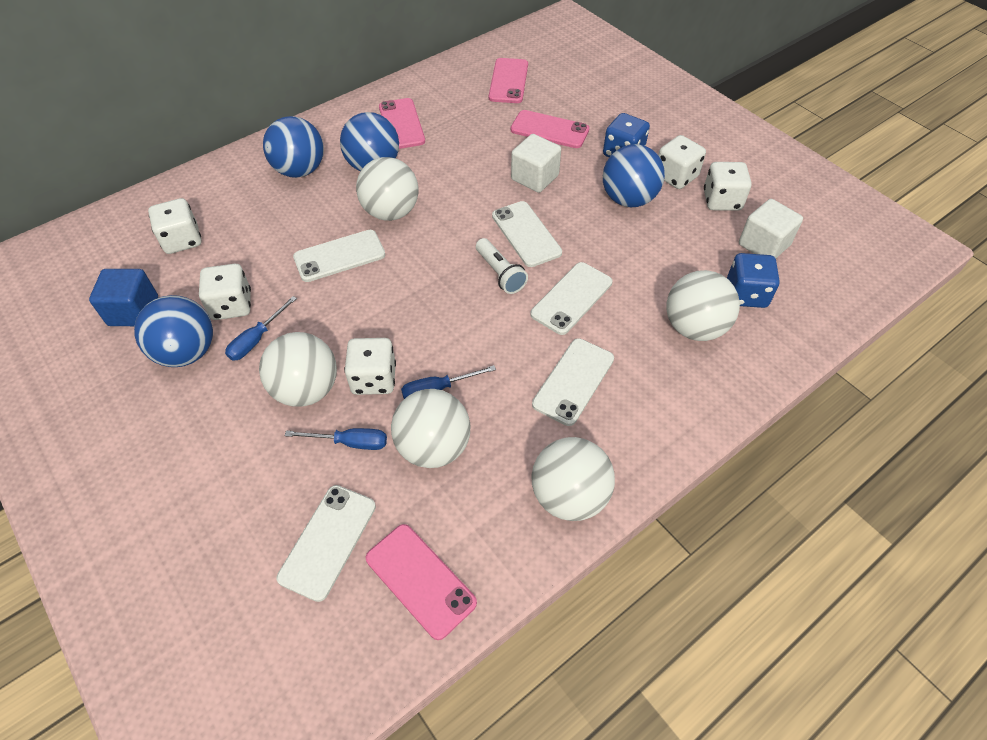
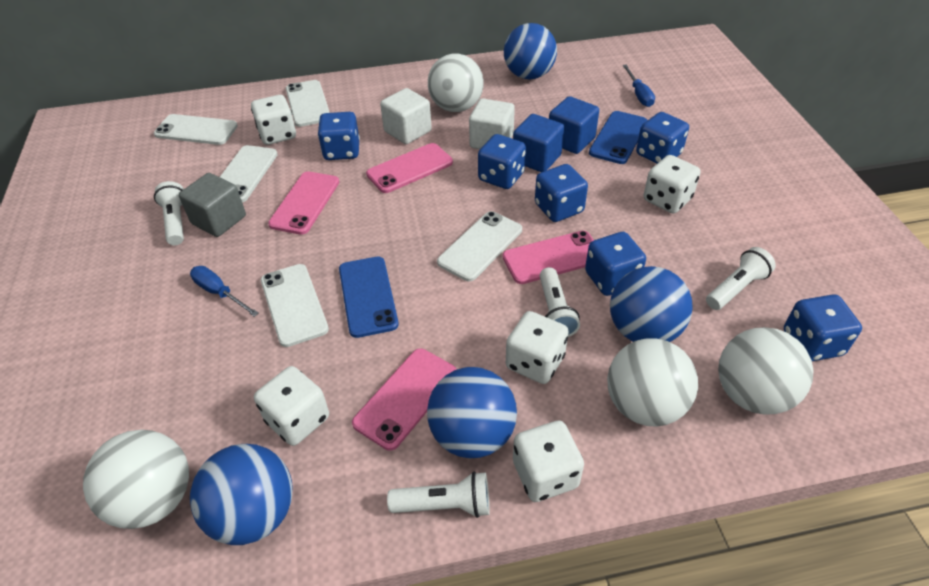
blue cube: 1 -> 2
blue dice: 2 -> 6
blue phone: 0 -> 2
blue screwdriver: 3 -> 2
grey cube: 0 -> 1
white ball: 5 -> 4
white flashlight: 1 -> 4

